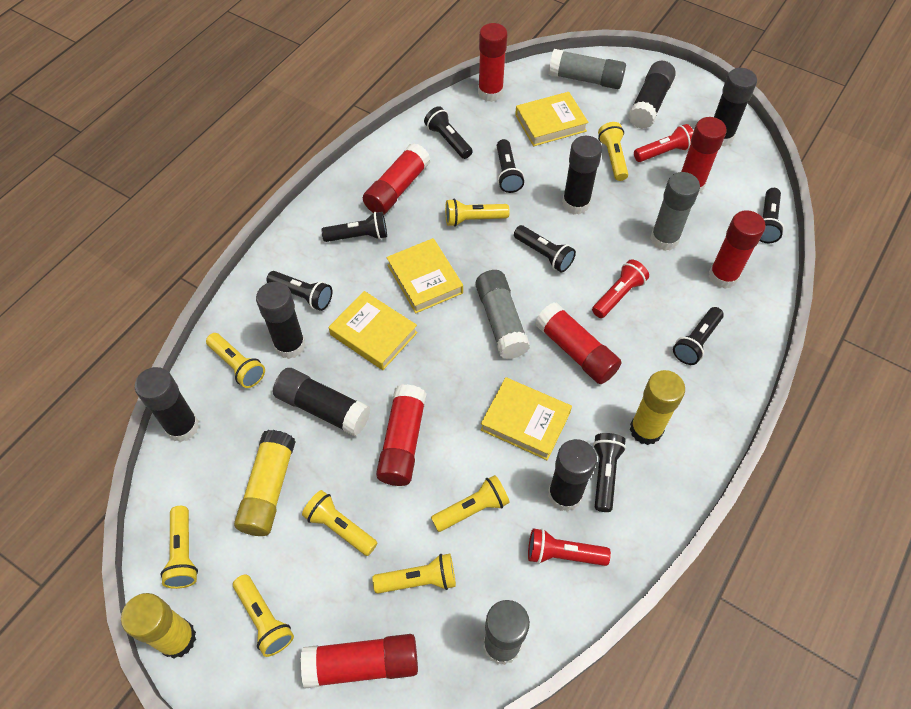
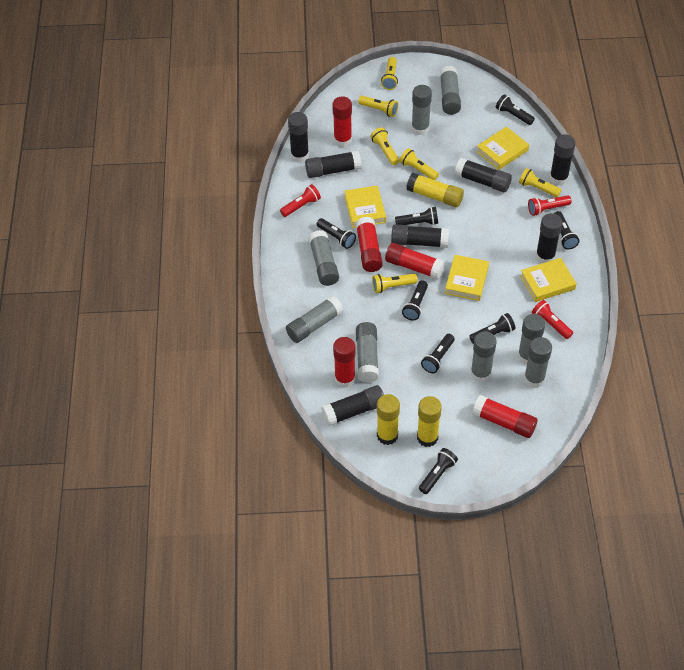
grey glue stick: 4 -> 8
red glue stick: 7 -> 5
yellow flashlight: 8 -> 6

